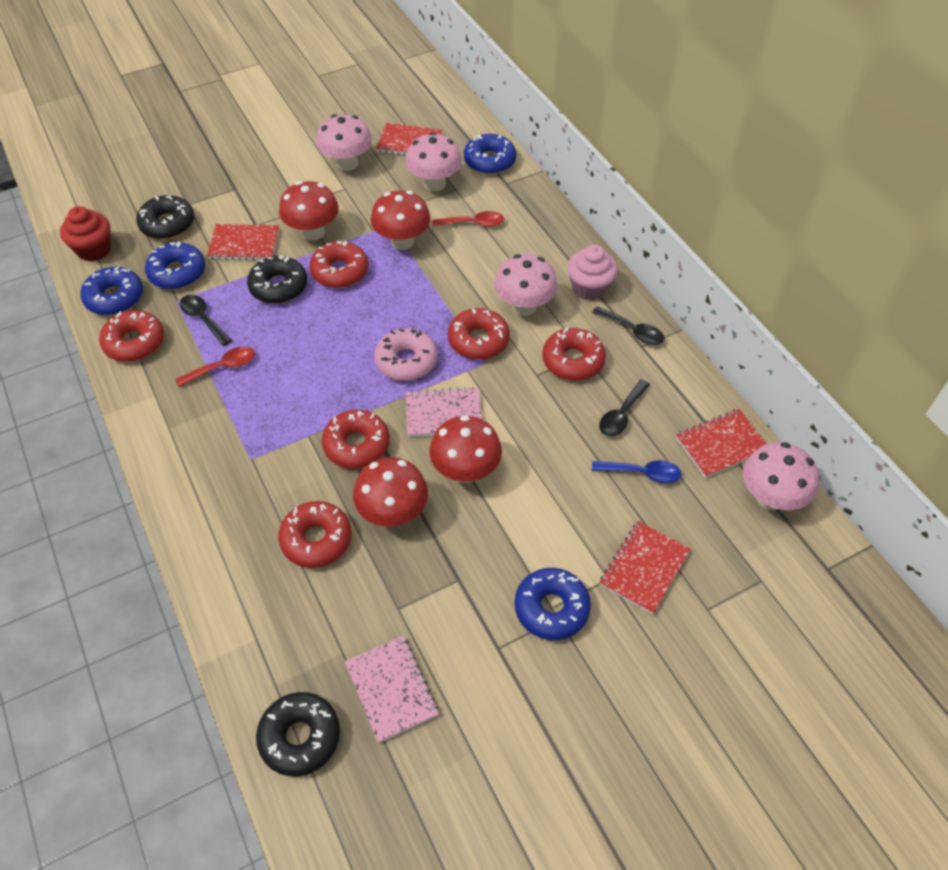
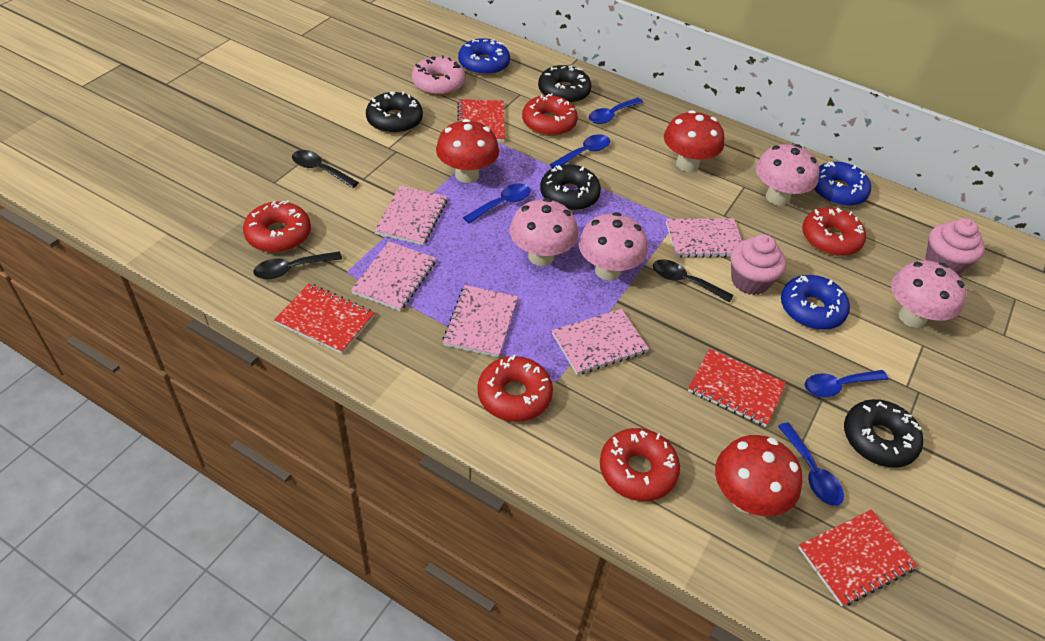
black donut: 3 -> 4
blue donut: 4 -> 3
blue spoon: 1 -> 5
pink cupcake: 1 -> 2
pink notebook: 2 -> 5
red cupcake: 1 -> 0
red donut: 6 -> 5
red mushroom: 4 -> 3
red spoon: 2 -> 0

